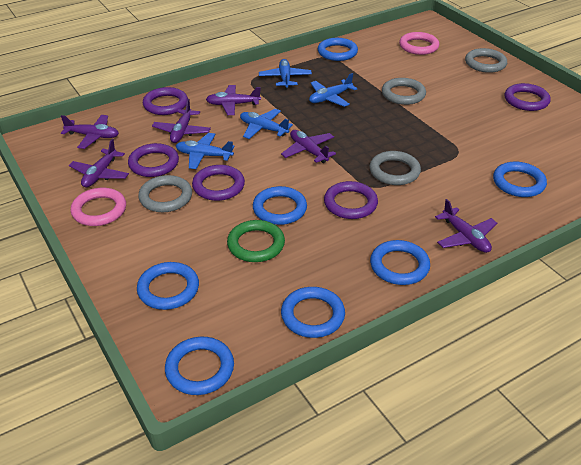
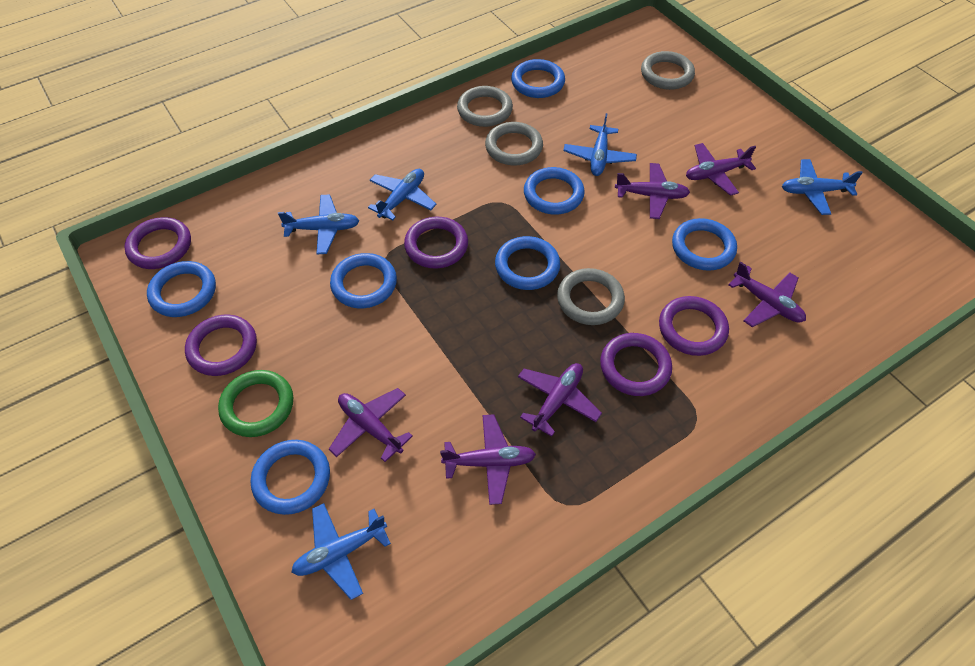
blue plane: 4 -> 5
pink ring: 2 -> 0

